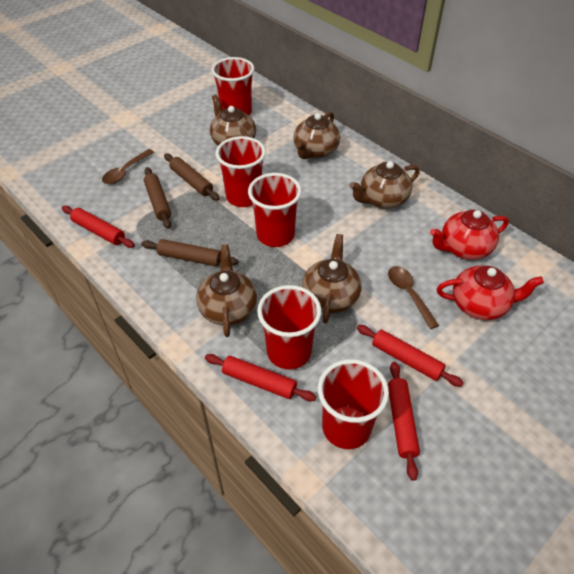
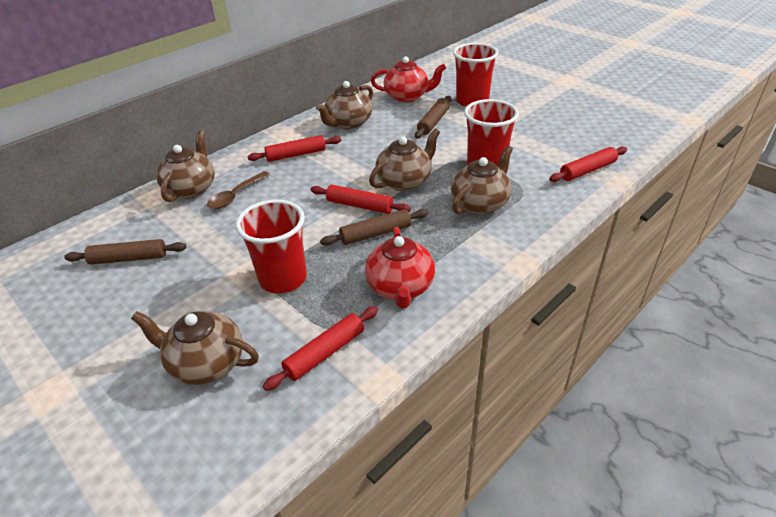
brown spoon: 2 -> 1
red cup: 5 -> 3

